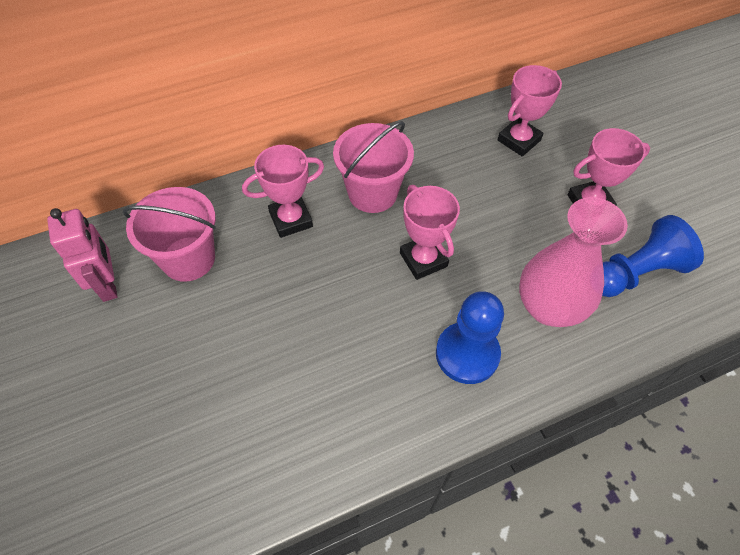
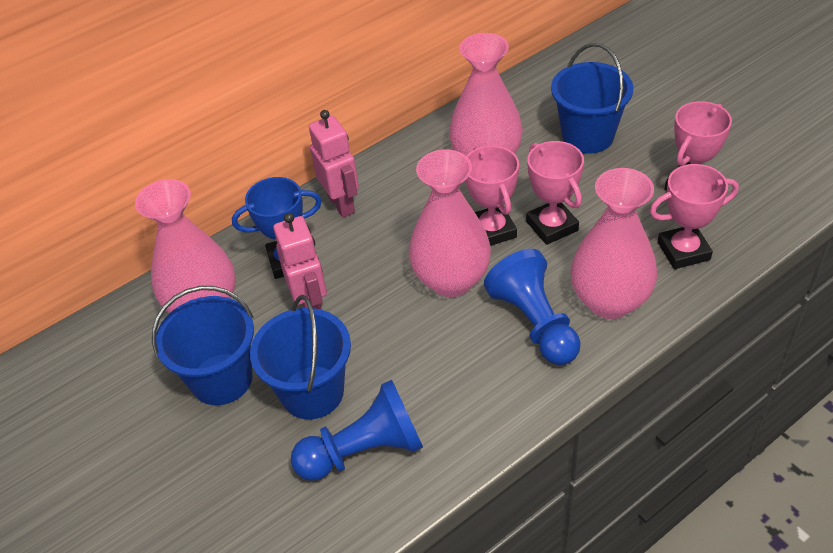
blue bucket: 0 -> 3
blue trophy: 0 -> 1
pink bucket: 2 -> 0
pink robot: 1 -> 2
pink vase: 1 -> 4

